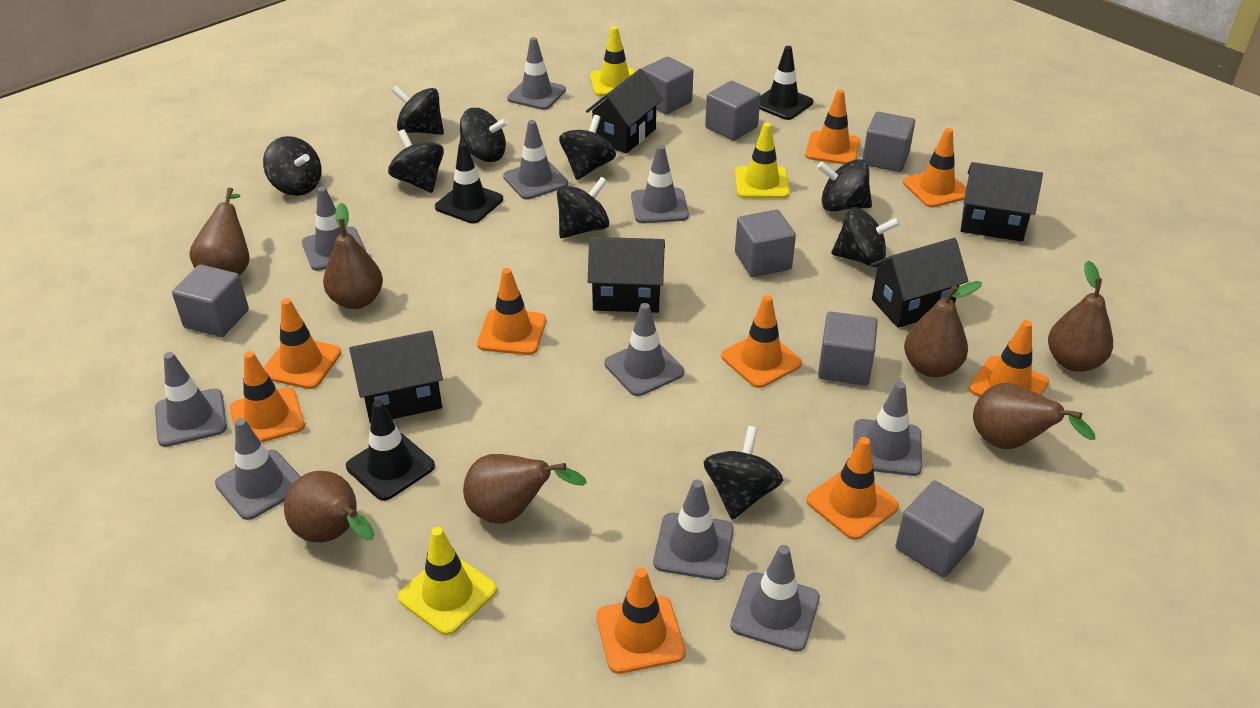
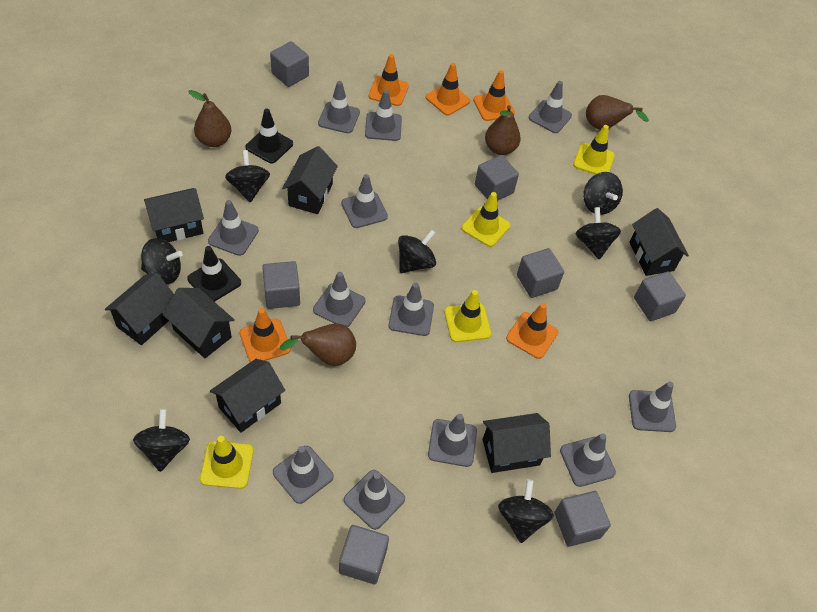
black house: 5 -> 7
black spinning top: 9 -> 7
black traffic cone: 3 -> 2
brown pear: 7 -> 4
grey traffic cone: 10 -> 12
orange traffic cone: 9 -> 5
yellow traffic cone: 3 -> 4

